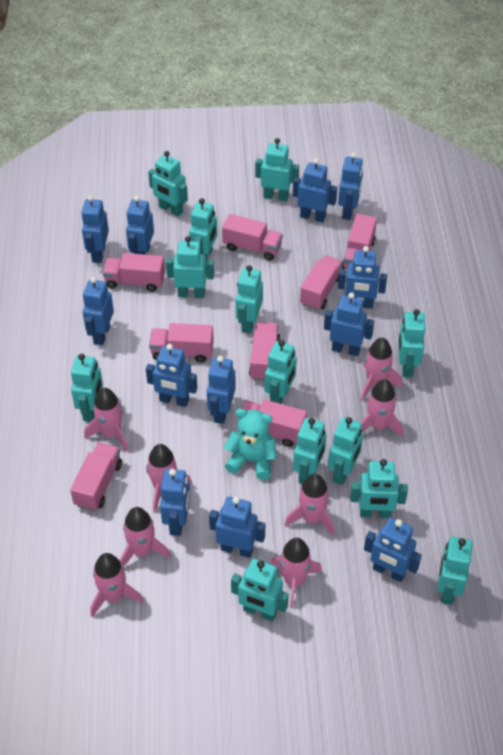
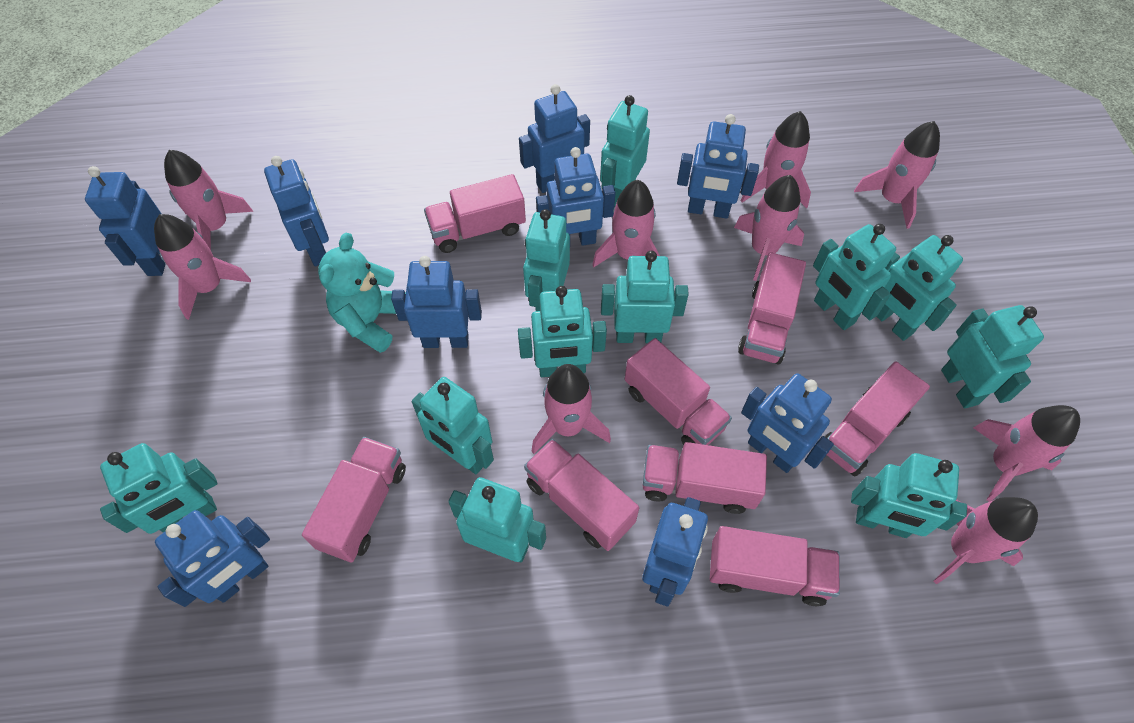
blue robot: 12 -> 9
pink rocket: 8 -> 9
turquoise robot: 13 -> 11

